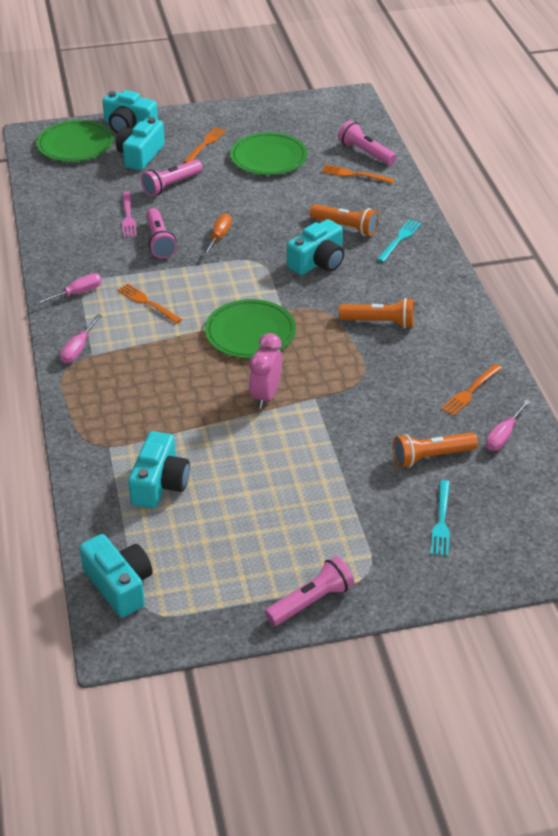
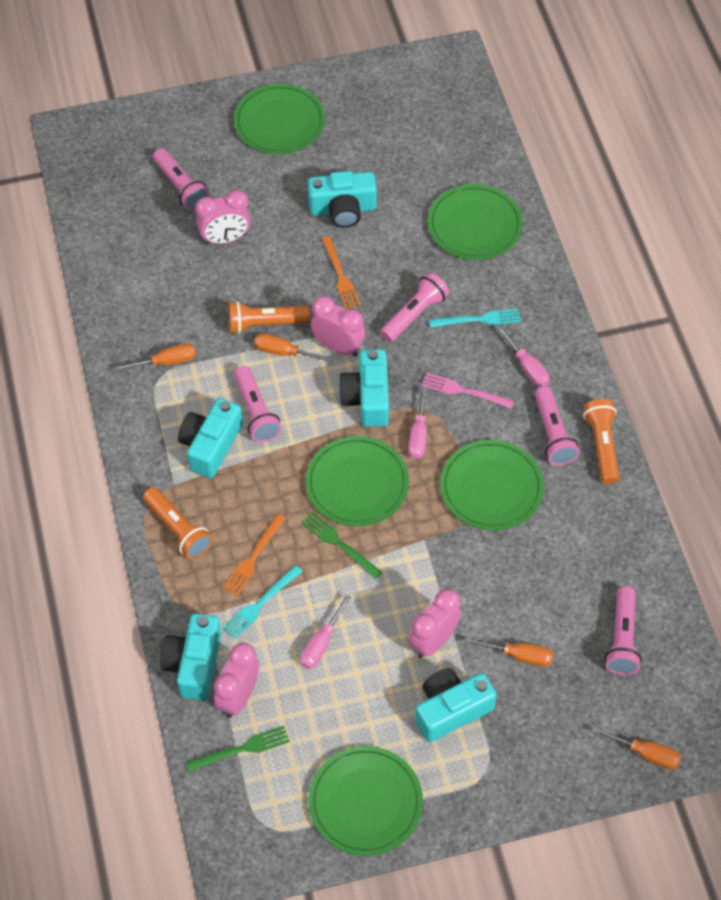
green fork: 0 -> 2
green plate: 3 -> 5
orange fork: 4 -> 2
orange screwdriver: 1 -> 4
pink clock: 1 -> 4
pink flashlight: 4 -> 5

